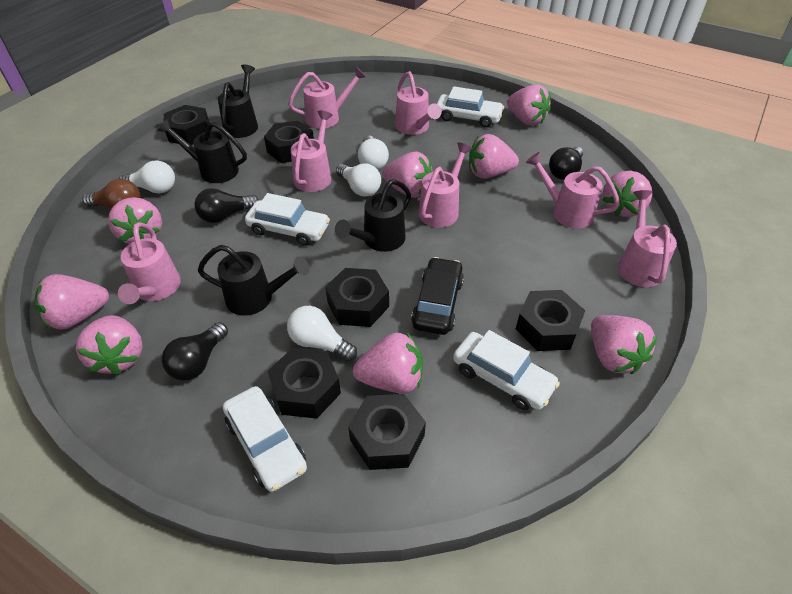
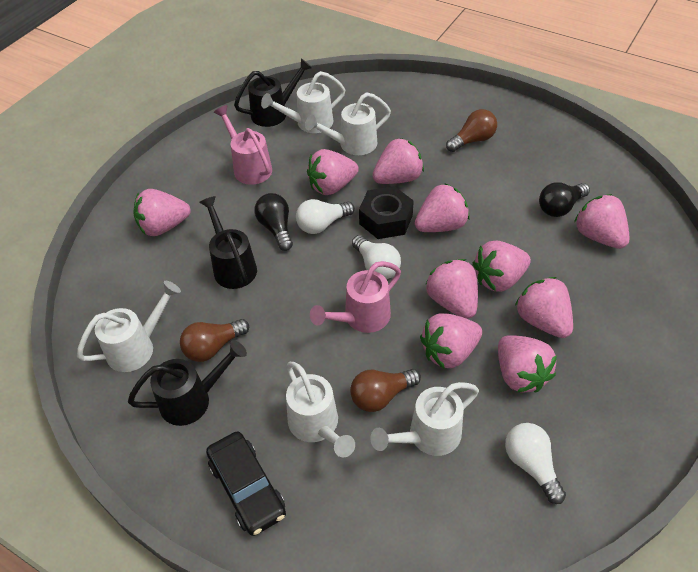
black light bulb: 3 -> 2
black nut: 6 -> 1
black watering can: 4 -> 3
brown light bulb: 1 -> 3
pink strawberry: 9 -> 10
pink watering can: 7 -> 2
white car: 4 -> 0
white light bulb: 4 -> 3
white watering can: 0 -> 5

